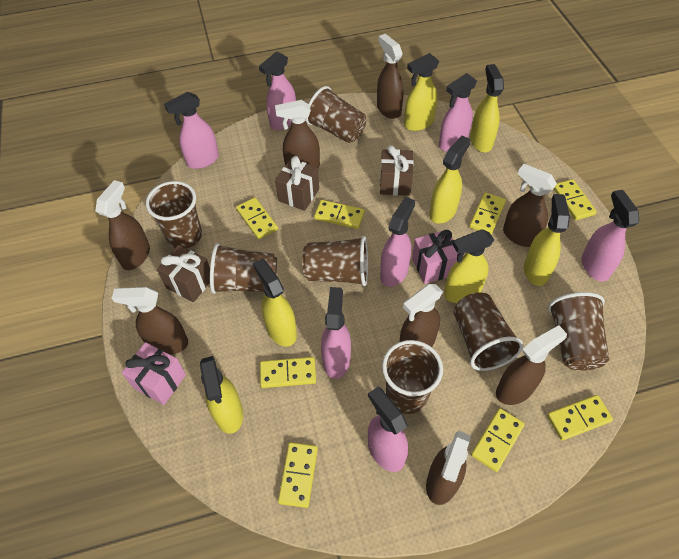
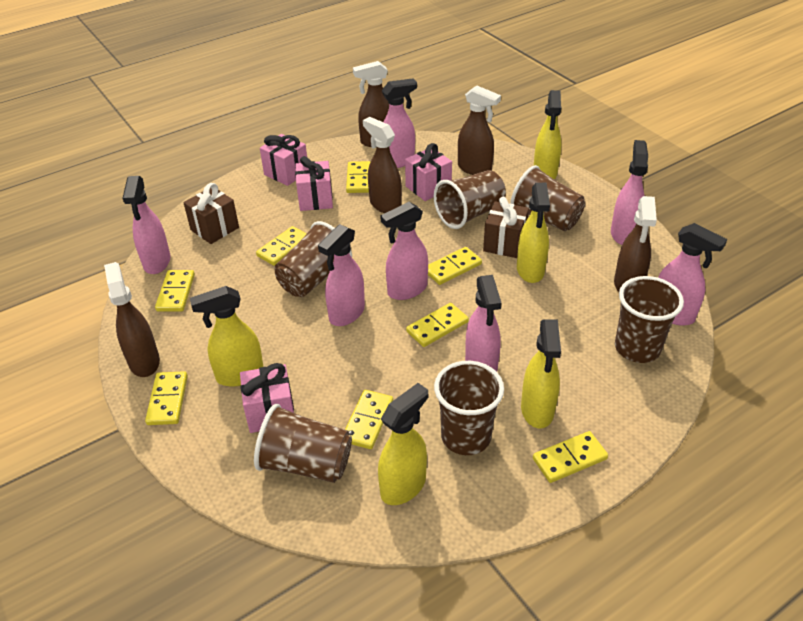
brown cup: 7 -> 6
brown gift: 3 -> 2
brown spray bottle: 8 -> 5
pink gift: 2 -> 4
yellow spray bottle: 7 -> 5

